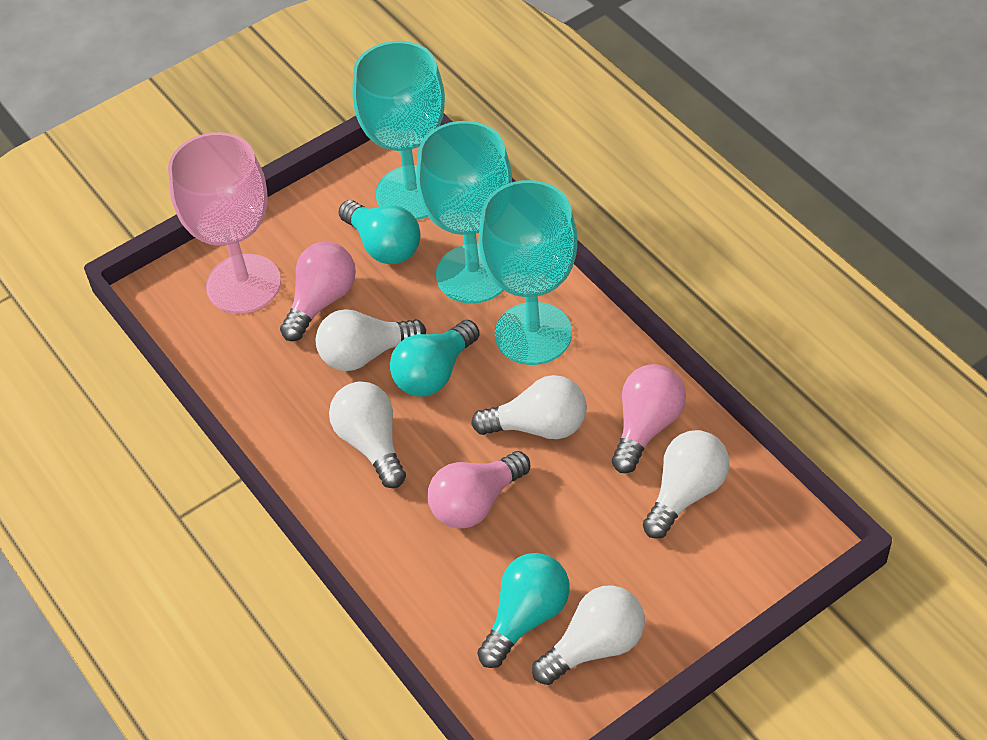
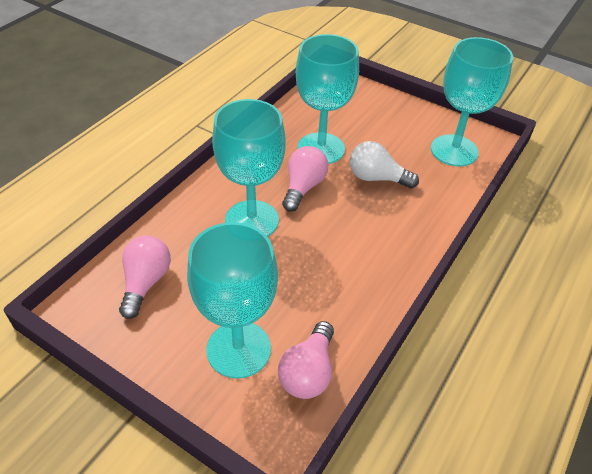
pink goblet: 1 -> 0
turquoise goblet: 3 -> 4
turquoise light bulb: 3 -> 0
white light bulb: 5 -> 1

